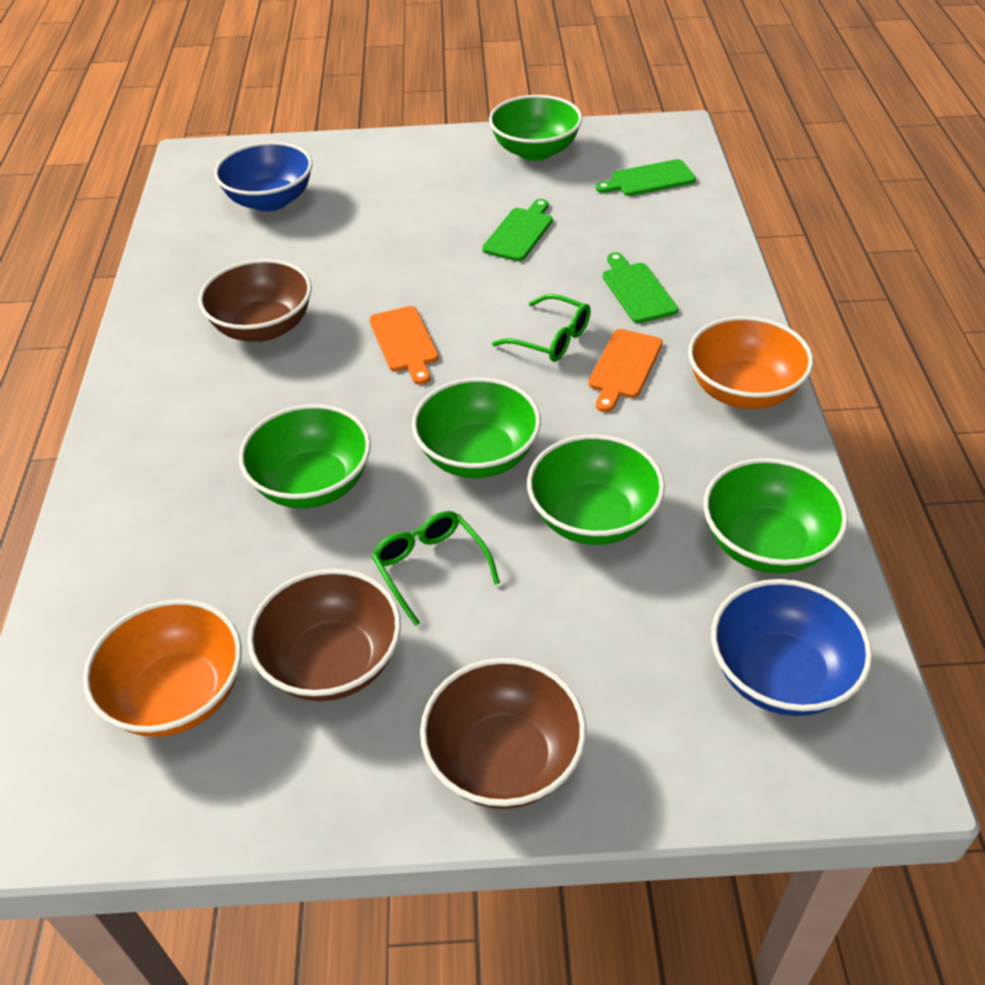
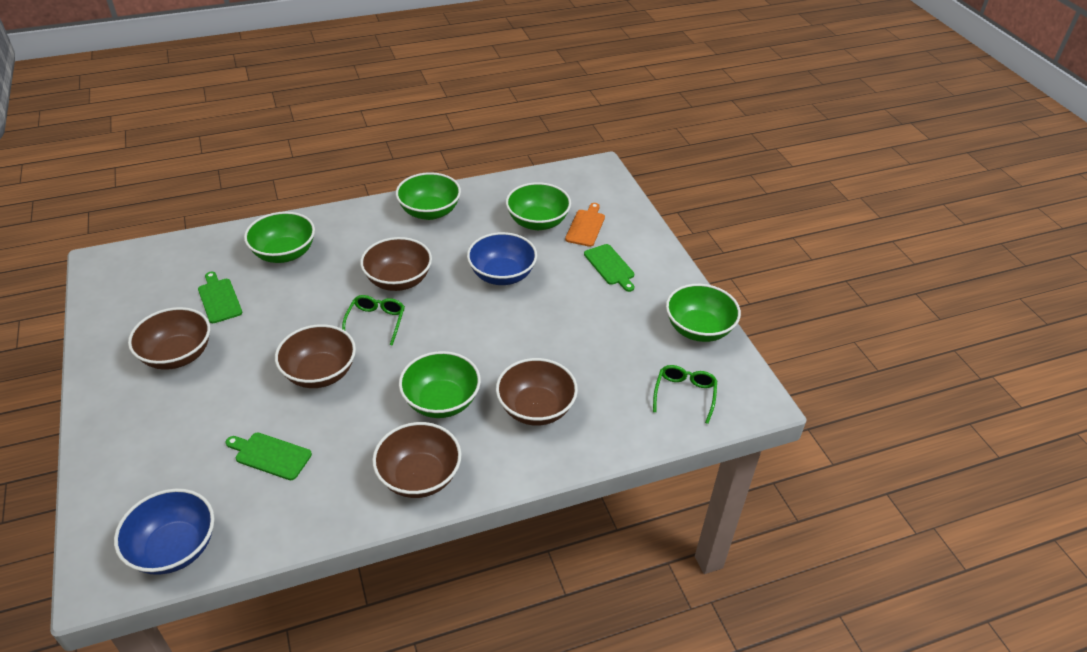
brown bowl: 3 -> 5
orange bowl: 2 -> 0
orange cutting board: 2 -> 1

